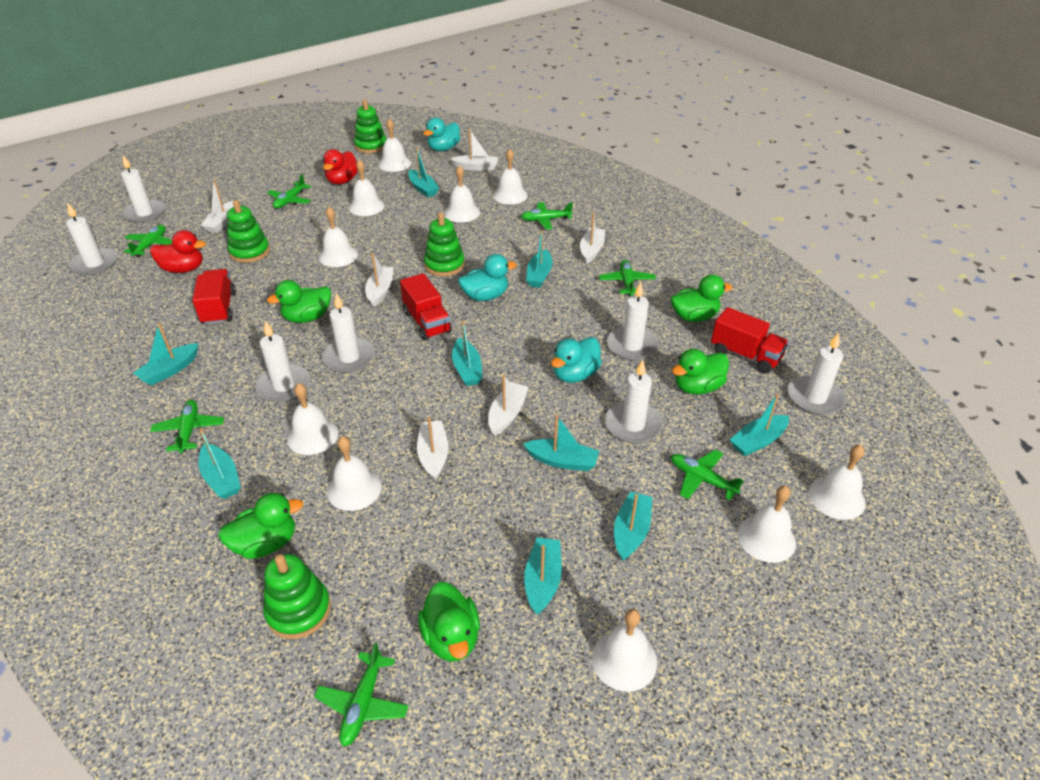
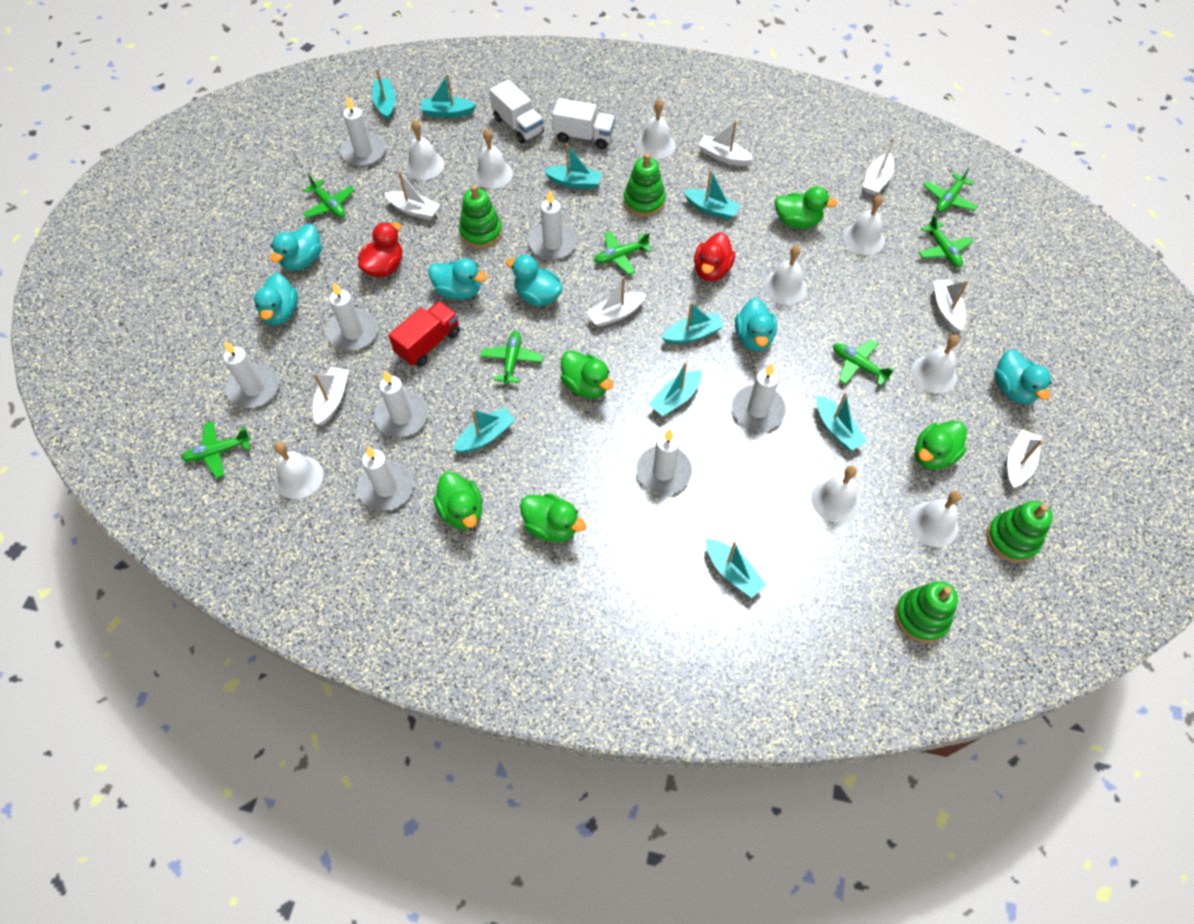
red truck: 3 -> 1
turquoise duck: 3 -> 6
white bell: 10 -> 9
white boat: 6 -> 7
white candle: 7 -> 8
white truck: 0 -> 2

